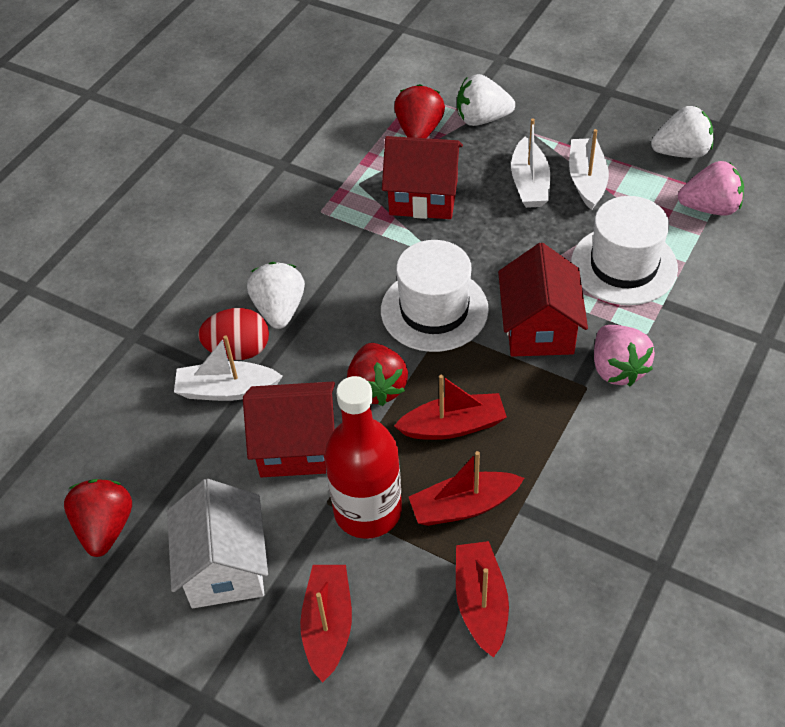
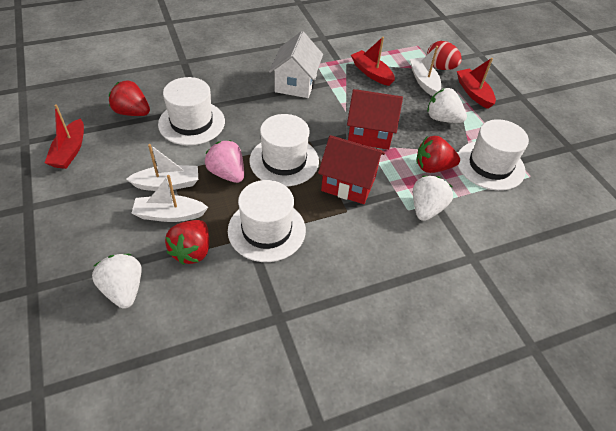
pink strawberry: 2 -> 1
red boat: 4 -> 3
red bottle: 1 -> 0
red house: 3 -> 2
white hat: 2 -> 4

